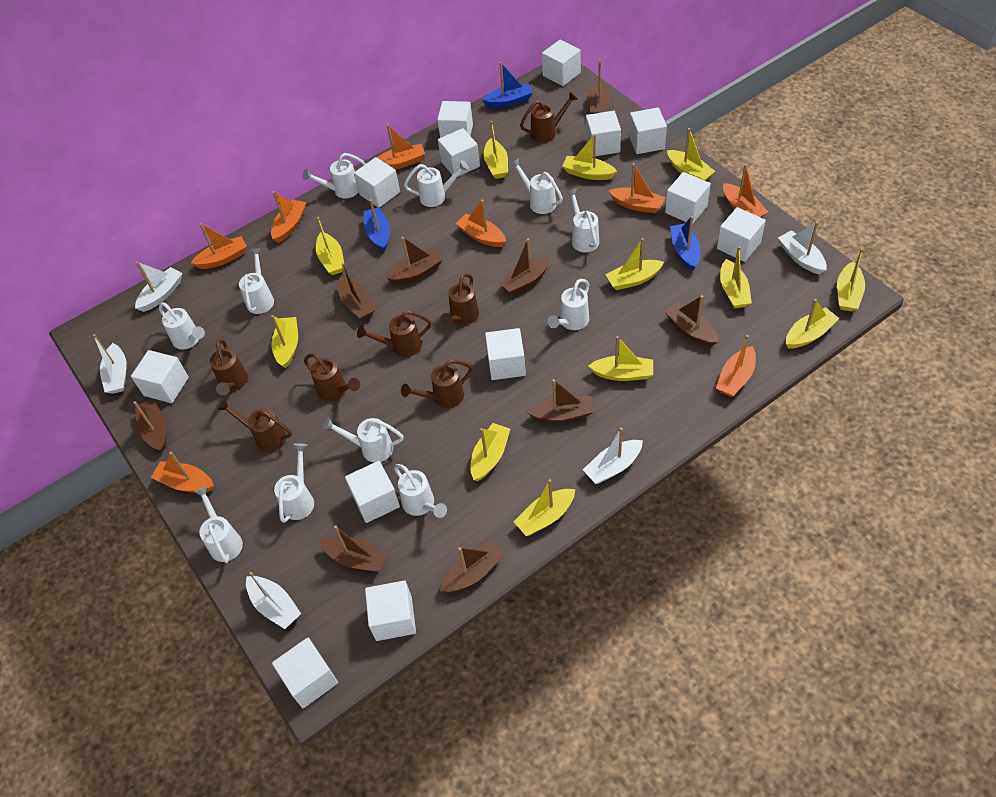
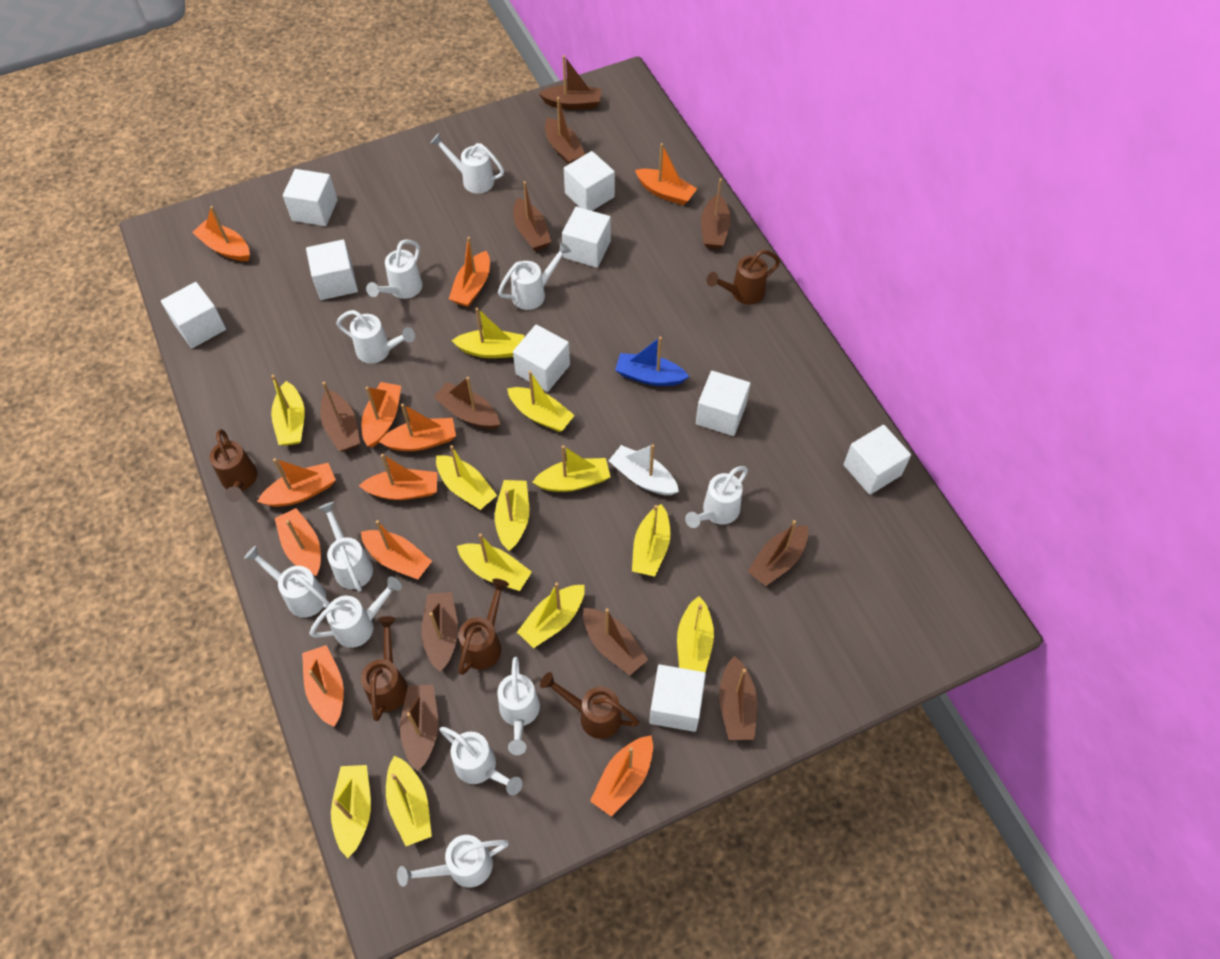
blue boat: 3 -> 1
brown boat: 9 -> 11
brown watering can: 7 -> 5
orange boat: 8 -> 11
white boat: 5 -> 1
white cube: 13 -> 9

